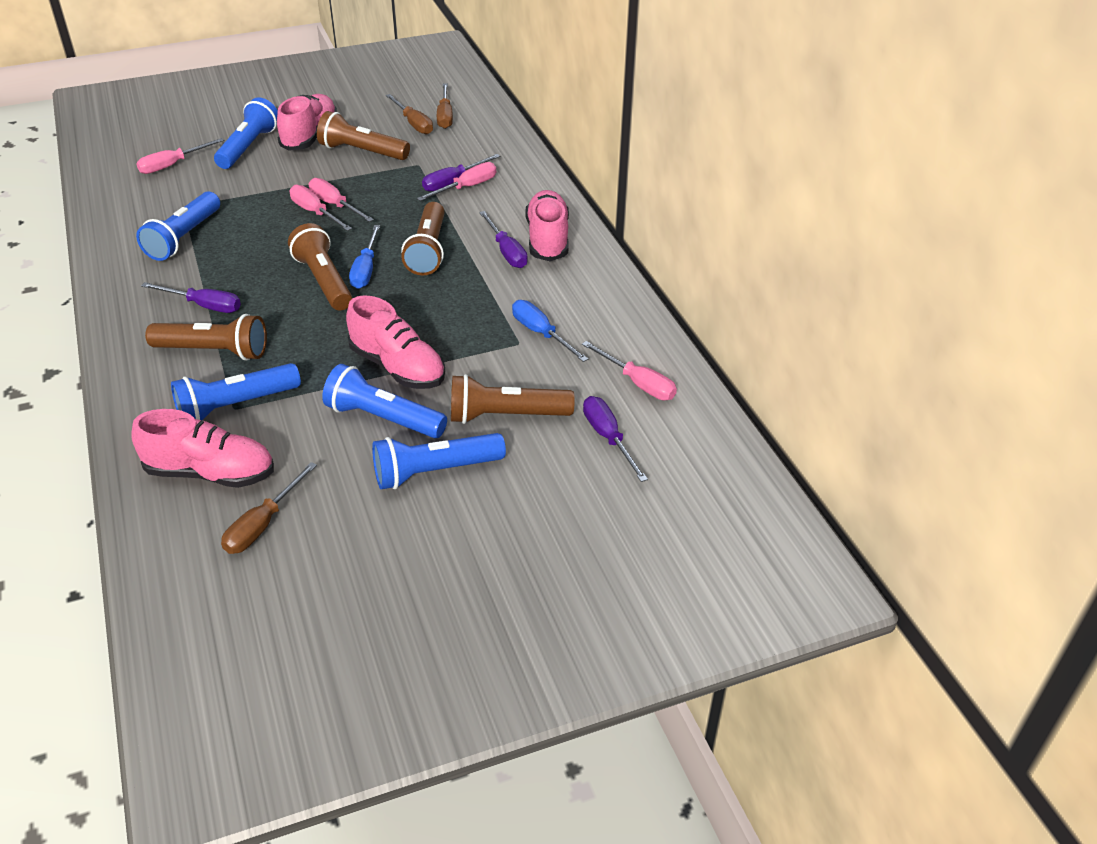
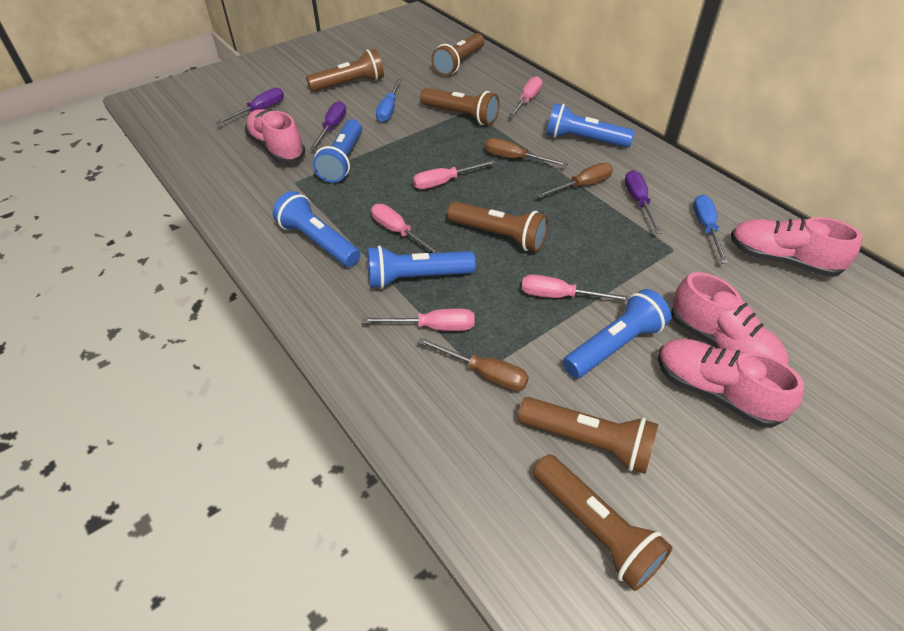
brown flashlight: 5 -> 6
purple screwdriver: 4 -> 3

